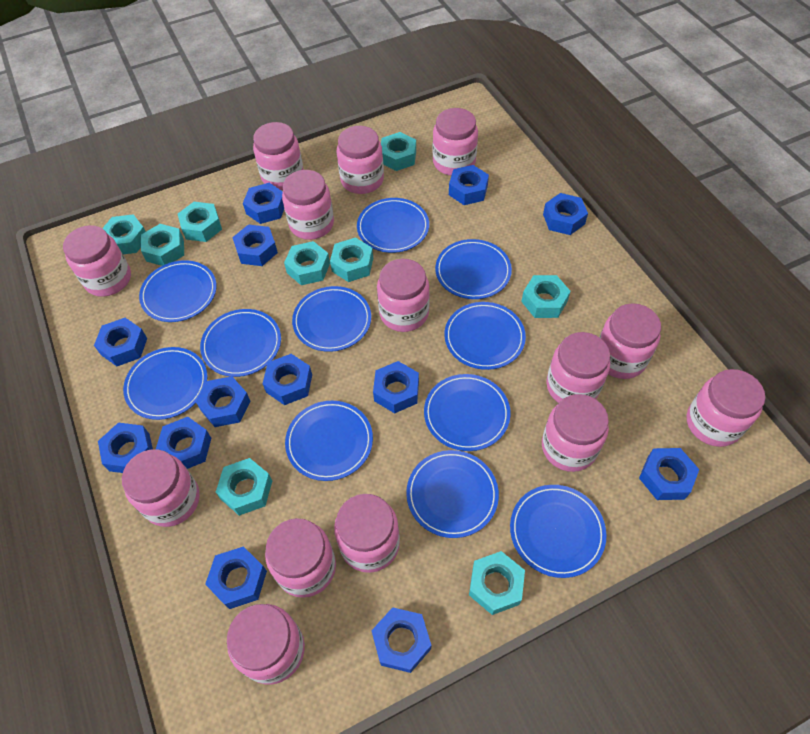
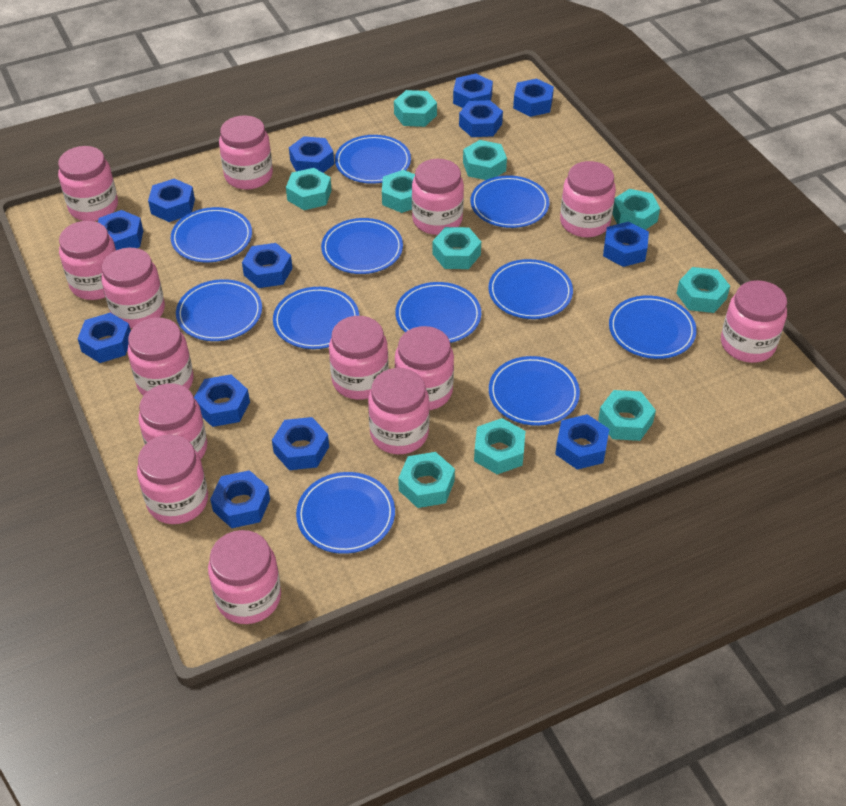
turquoise nut: 9 -> 10

